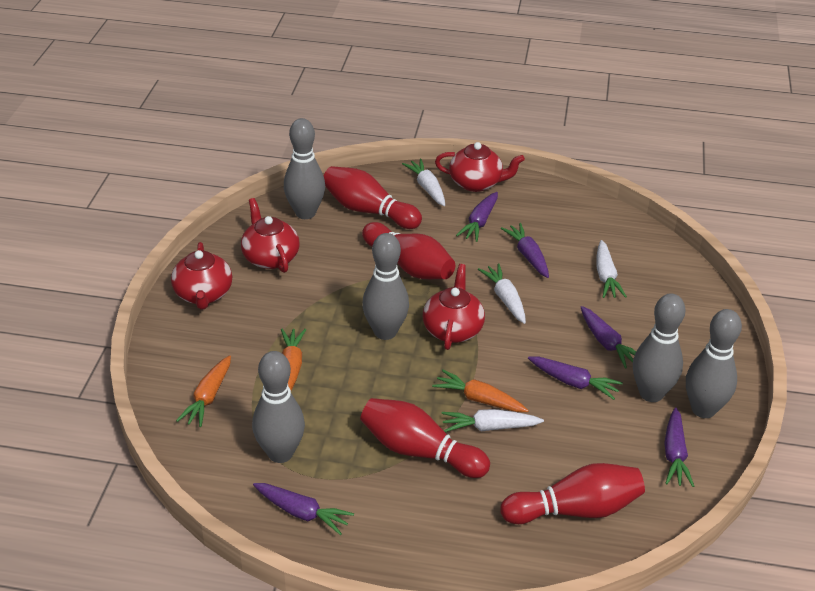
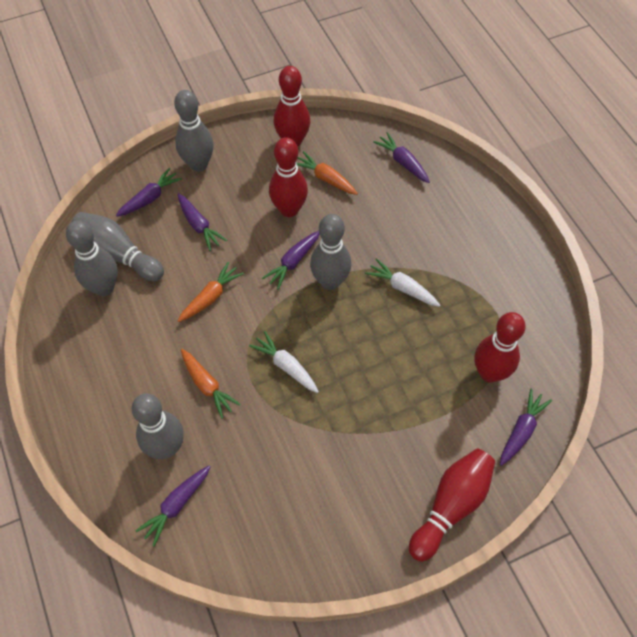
red teapot: 4 -> 0
white carrot: 4 -> 2

